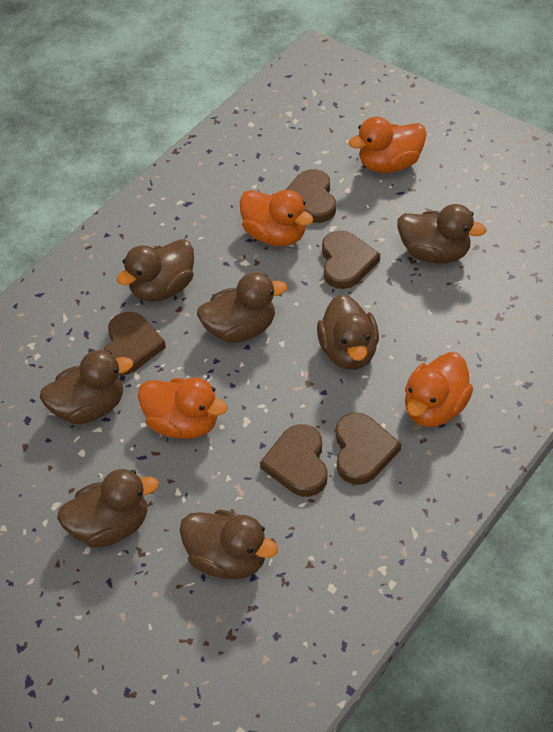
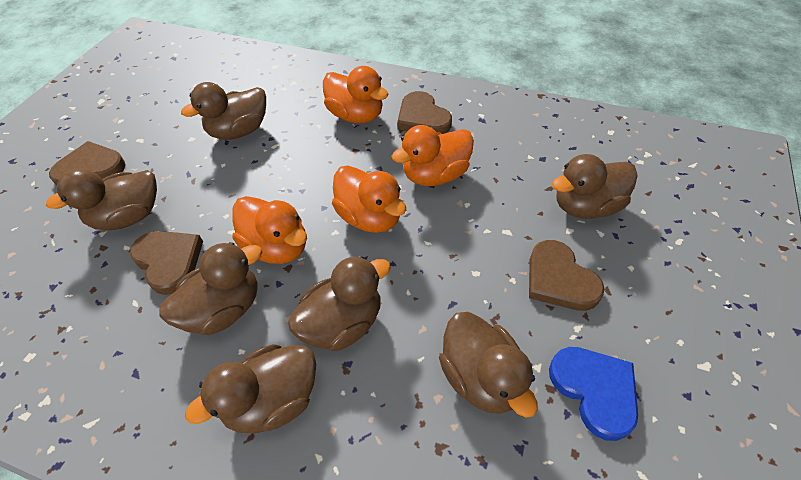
blue heart: 0 -> 1
brown heart: 5 -> 4

